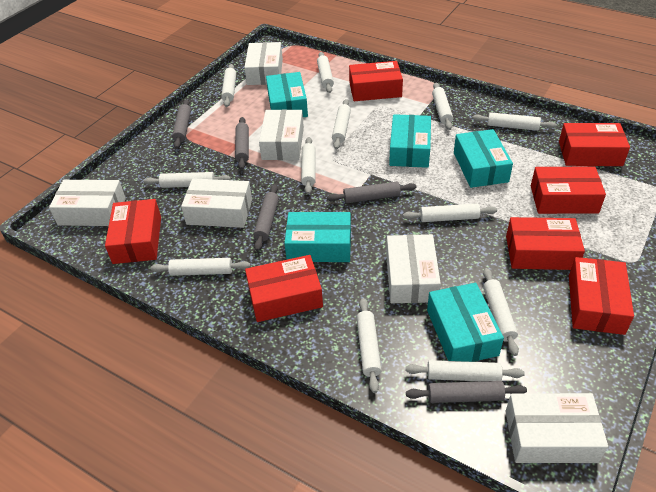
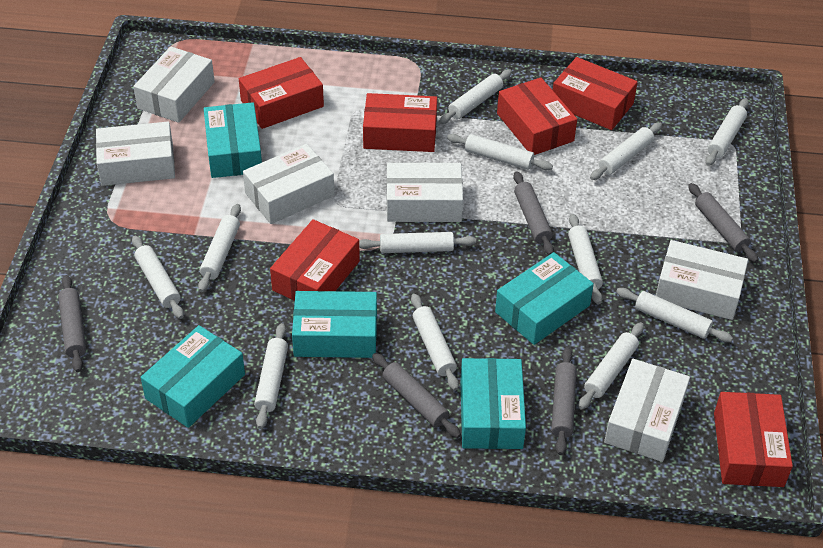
red box: 7 -> 6

